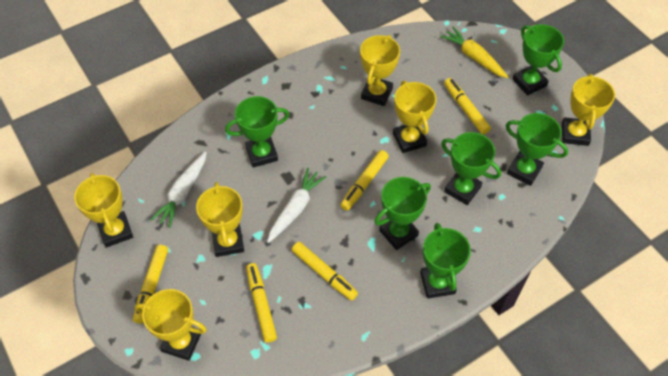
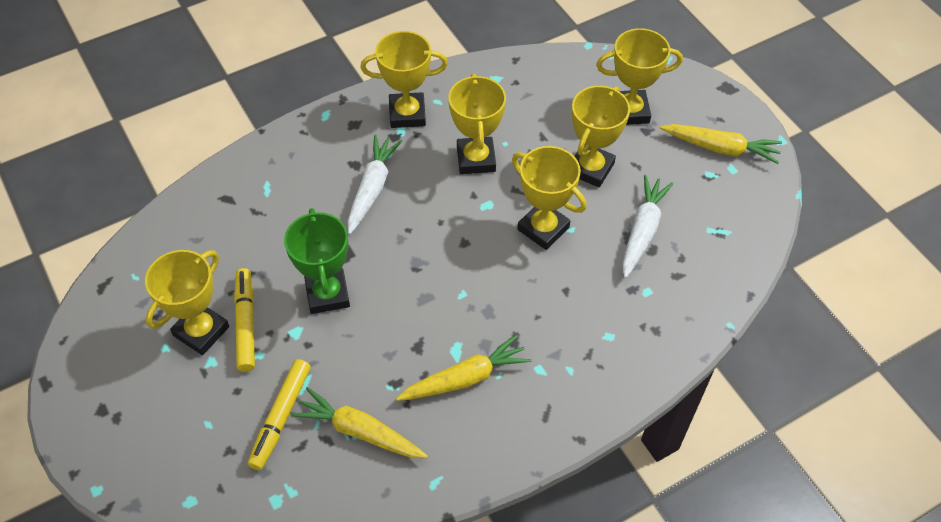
green trophy: 6 -> 1
yellow carrot: 1 -> 3
yellow marker: 5 -> 2

